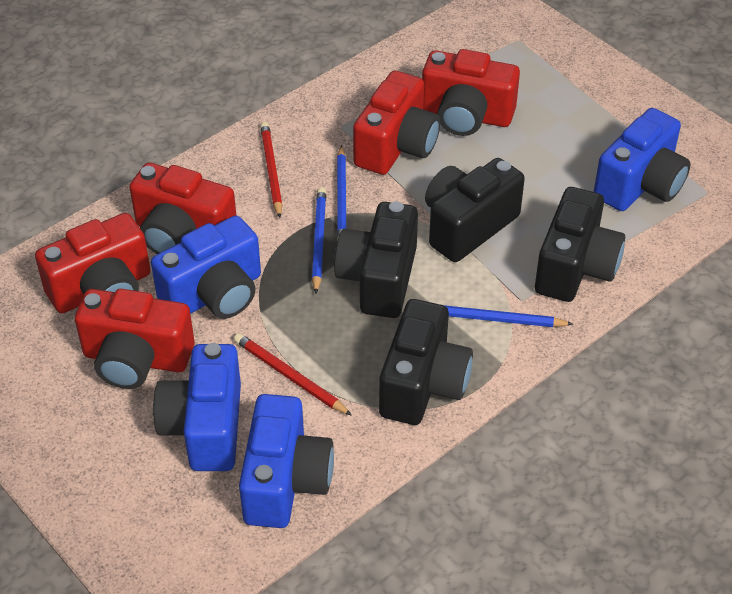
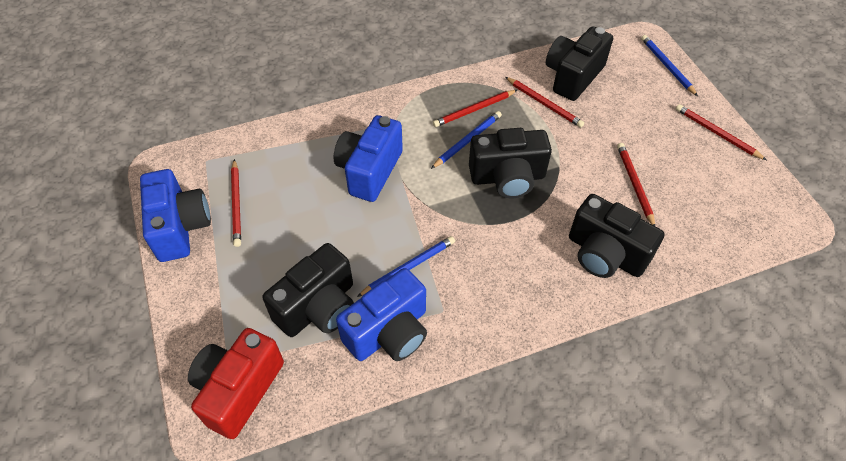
blue camera: 4 -> 3
red camera: 5 -> 1
red pencil: 2 -> 5

